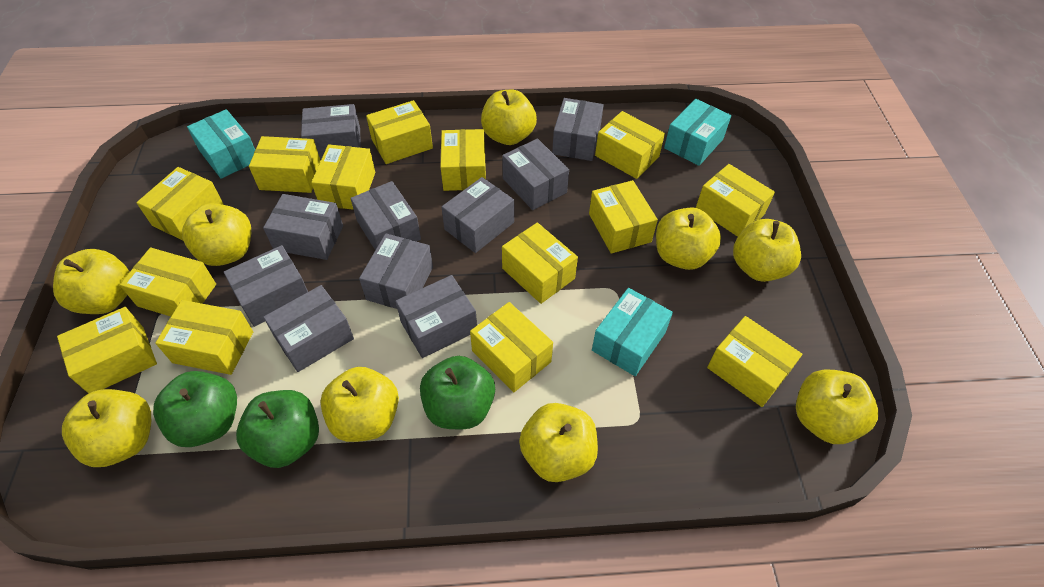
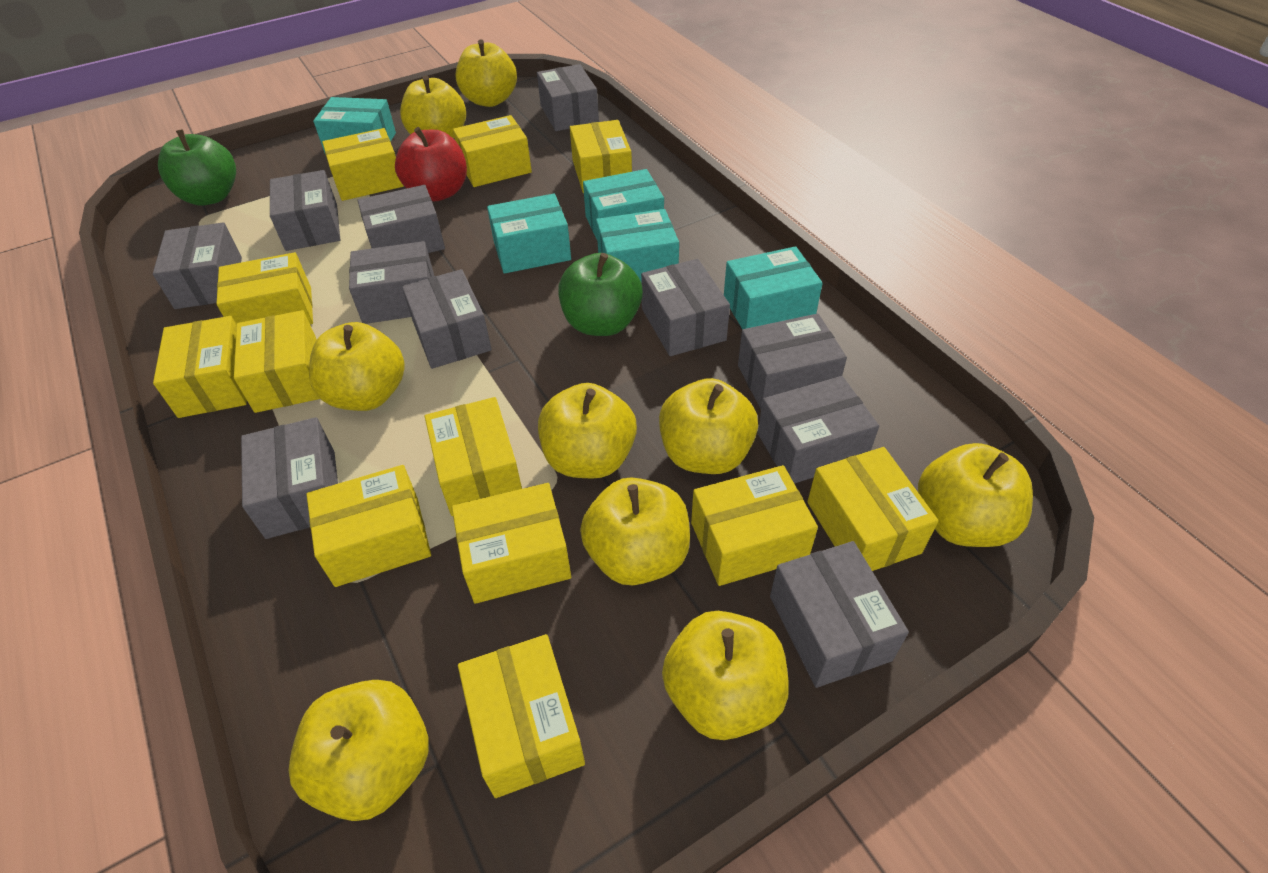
green apple: 3 -> 2
grey box: 10 -> 11
red apple: 0 -> 1
turquoise box: 3 -> 5
yellow box: 14 -> 12

